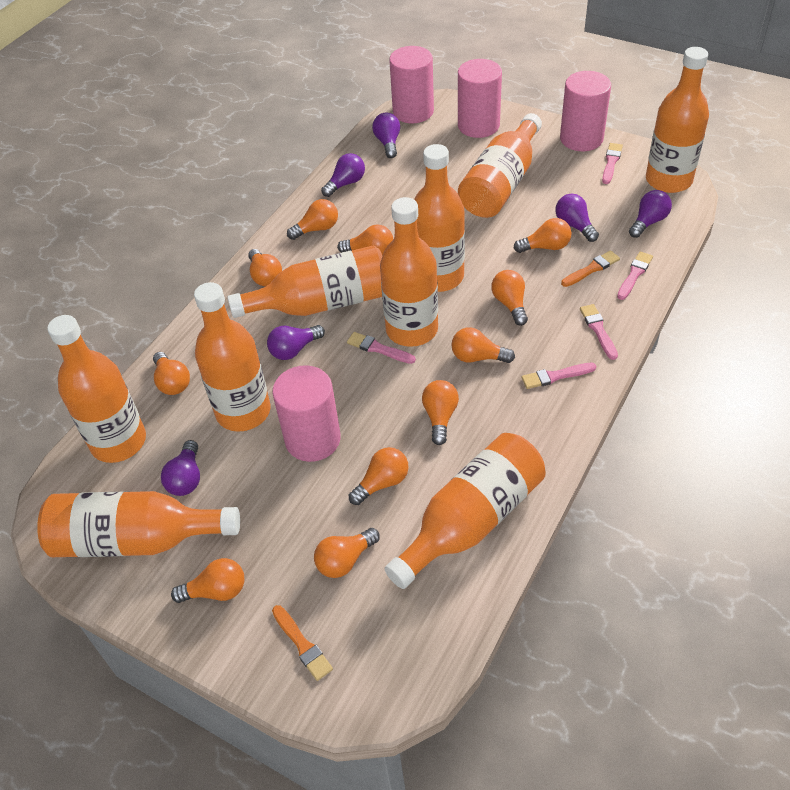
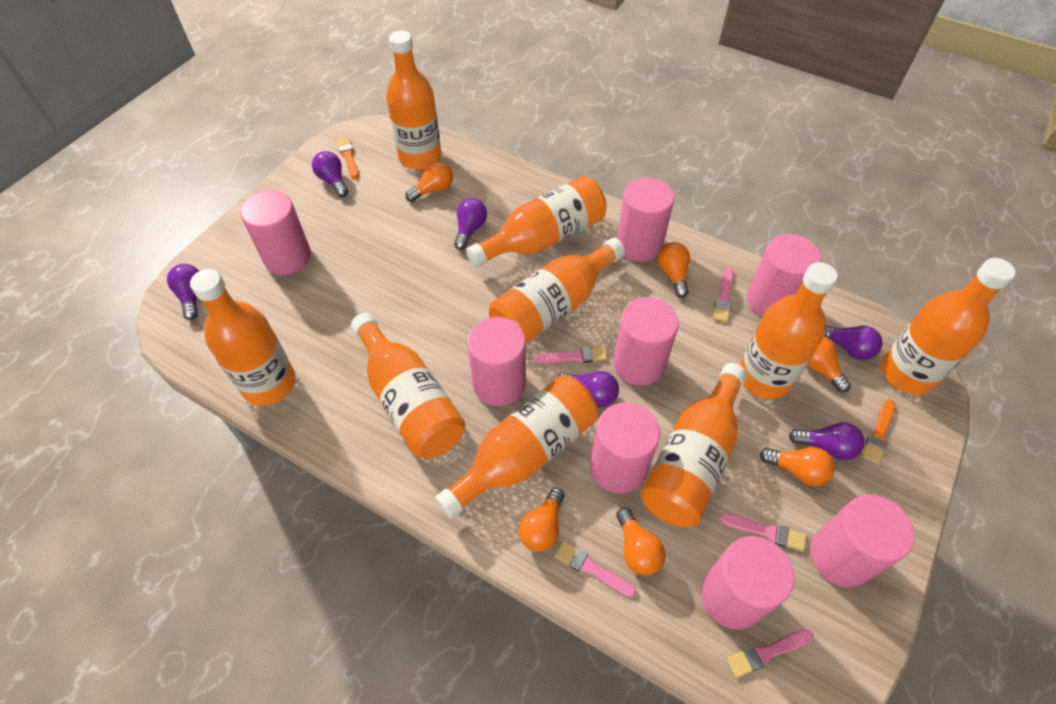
orange light bulb: 11 -> 6
pink cylinder: 4 -> 8

